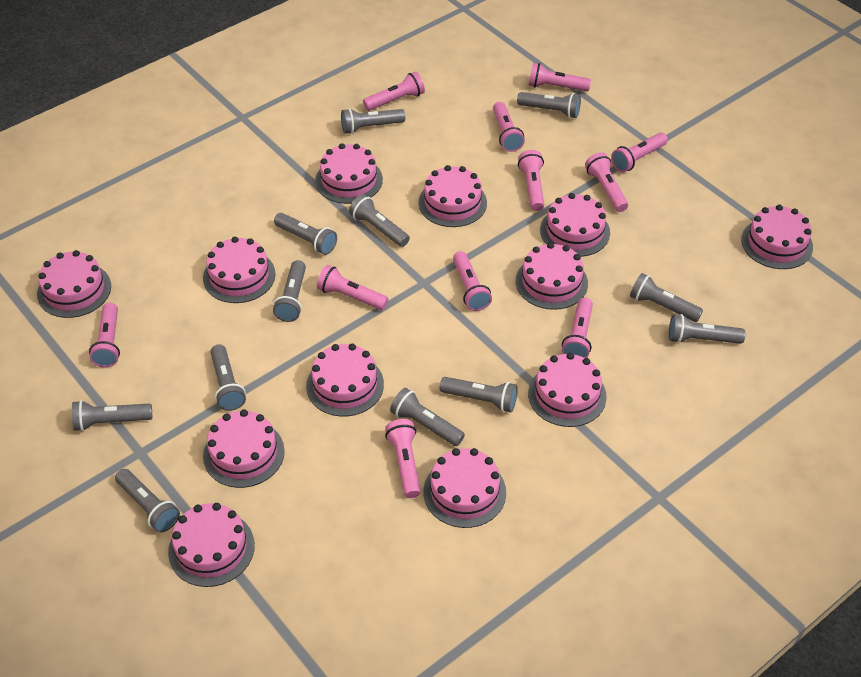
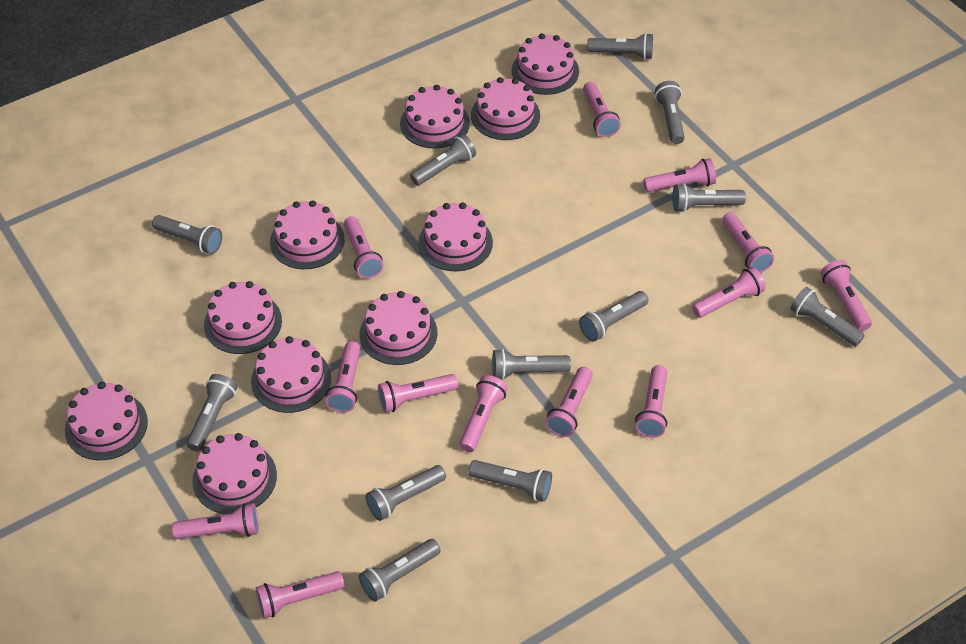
pink cake: 12 -> 10
pink flashlight: 11 -> 13

